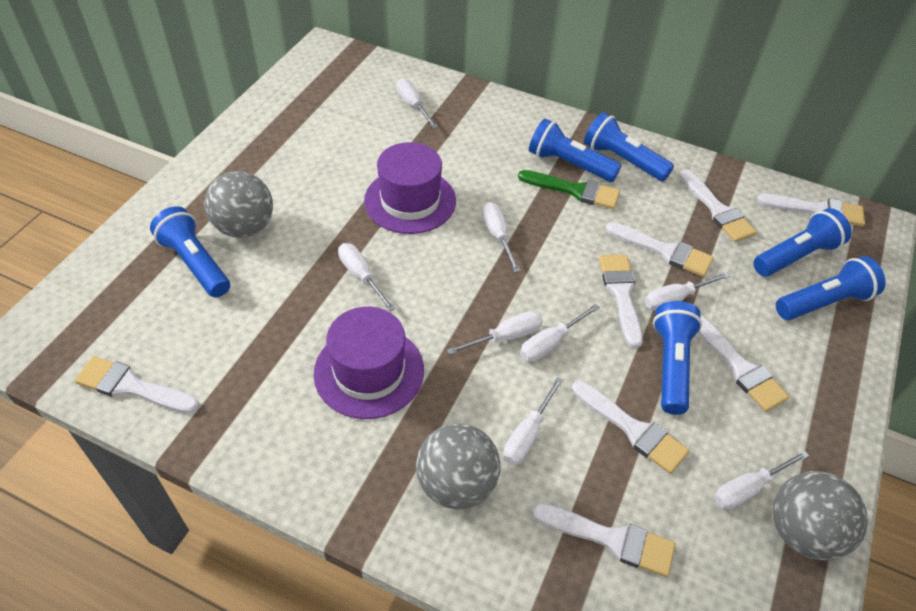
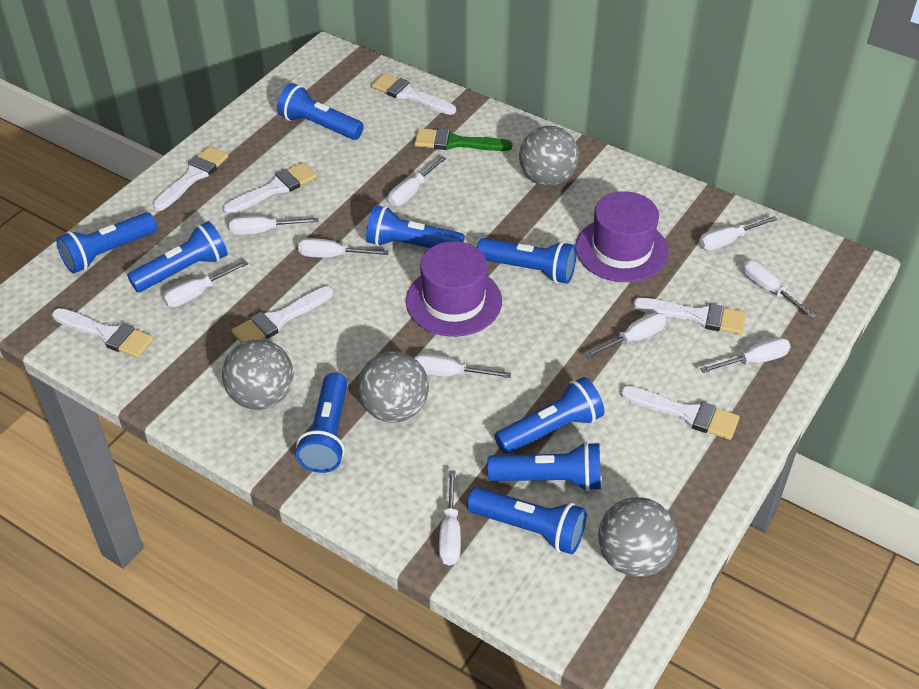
blue flashlight: 6 -> 9
grey ball: 3 -> 4
white brush: 8 -> 7
white screwdriver: 8 -> 10

